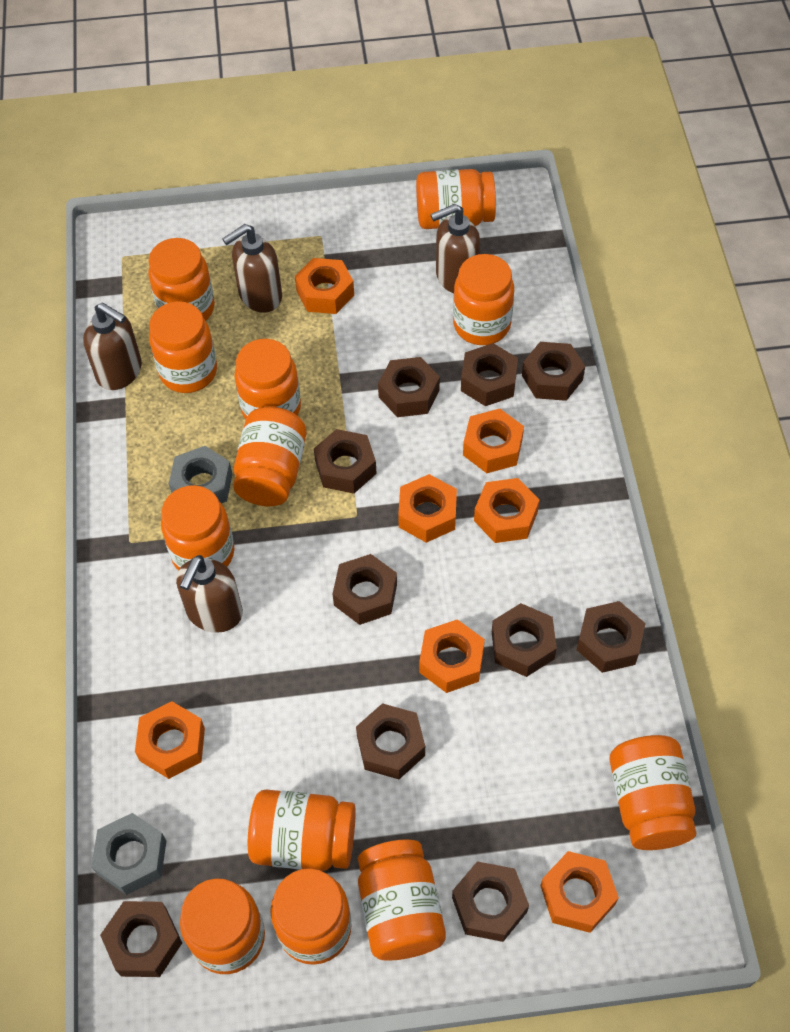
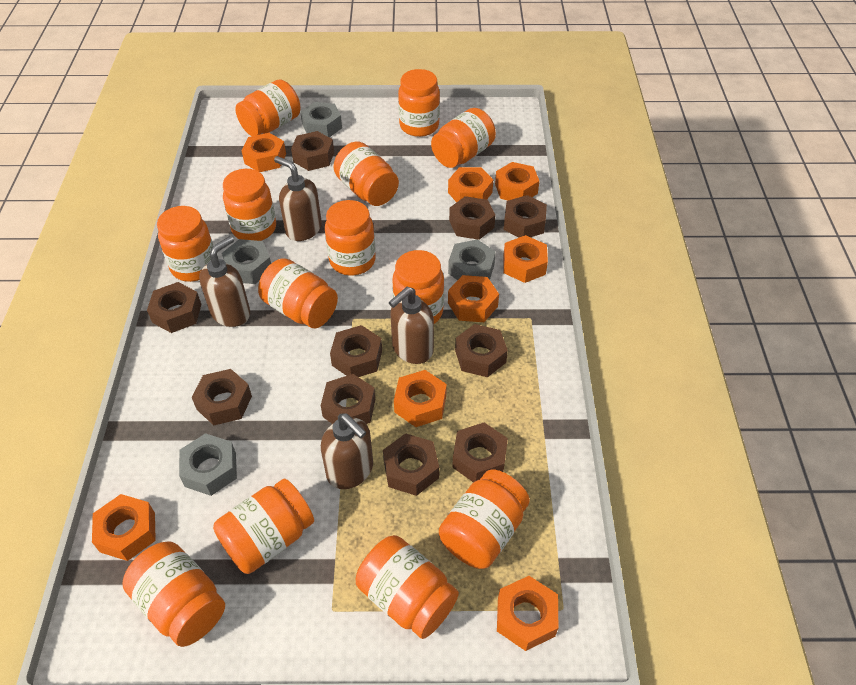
grey nut: 2 -> 4
orange jar: 12 -> 13
orange nut: 7 -> 8

